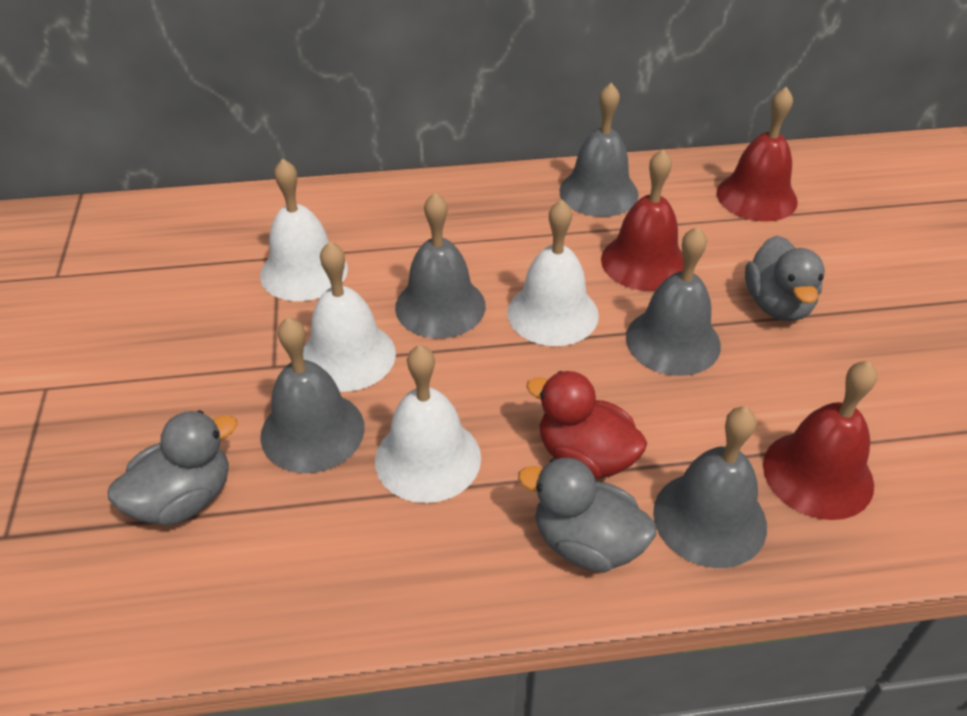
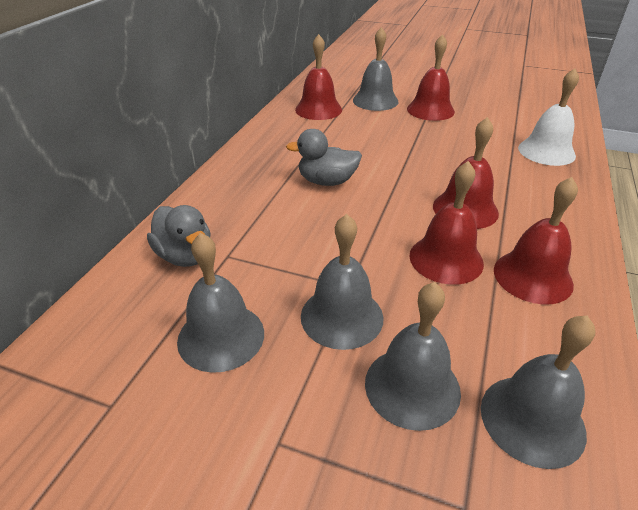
grey duck: 3 -> 2
red bell: 3 -> 5
red duck: 1 -> 0
white bell: 4 -> 1

